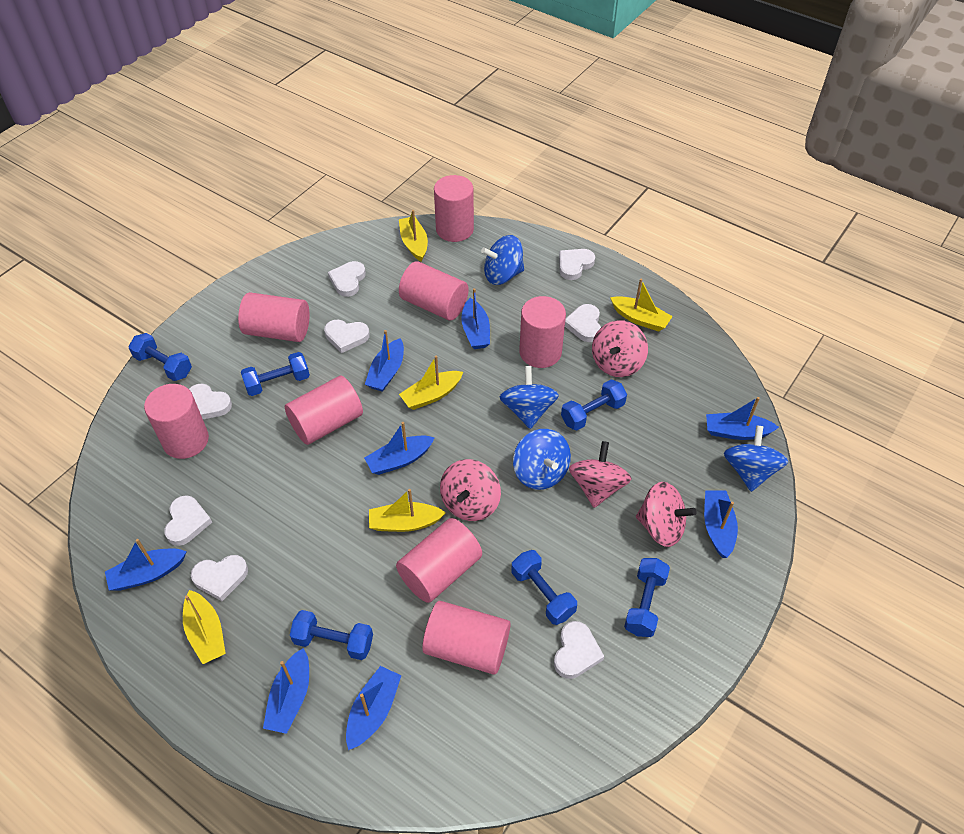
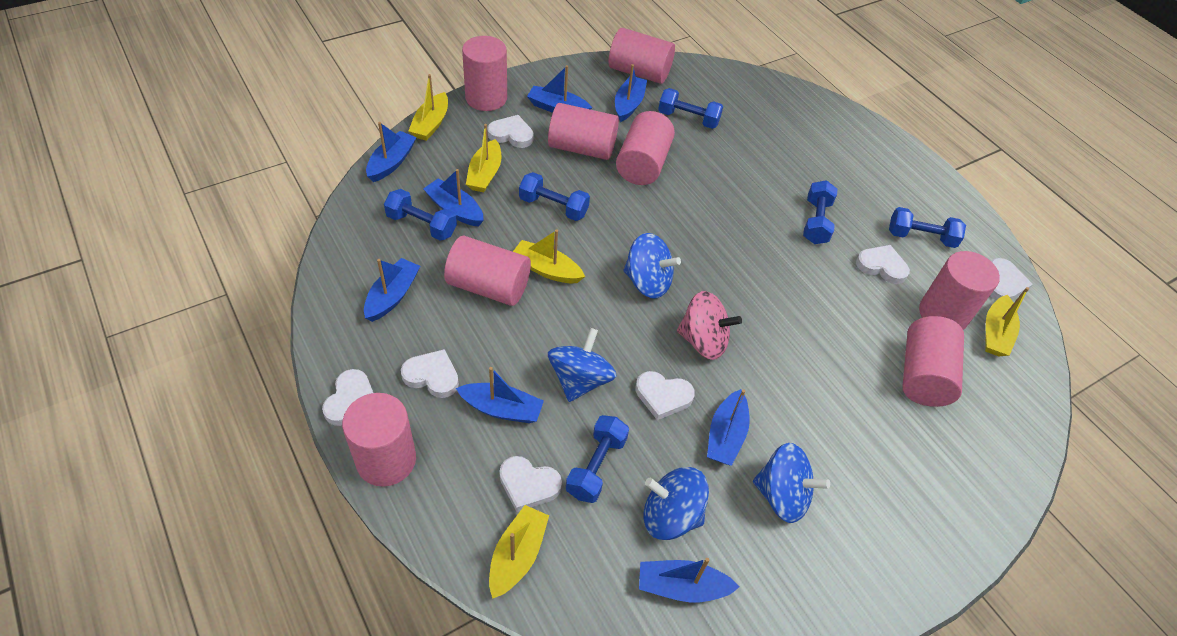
pink spinning top: 4 -> 1
white heart: 8 -> 7

